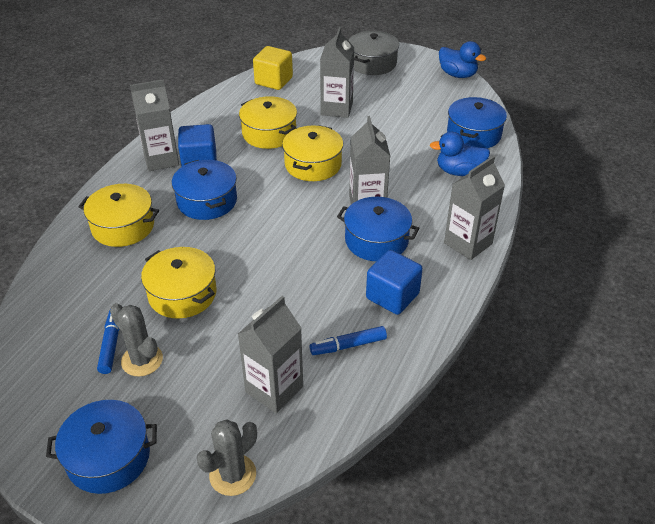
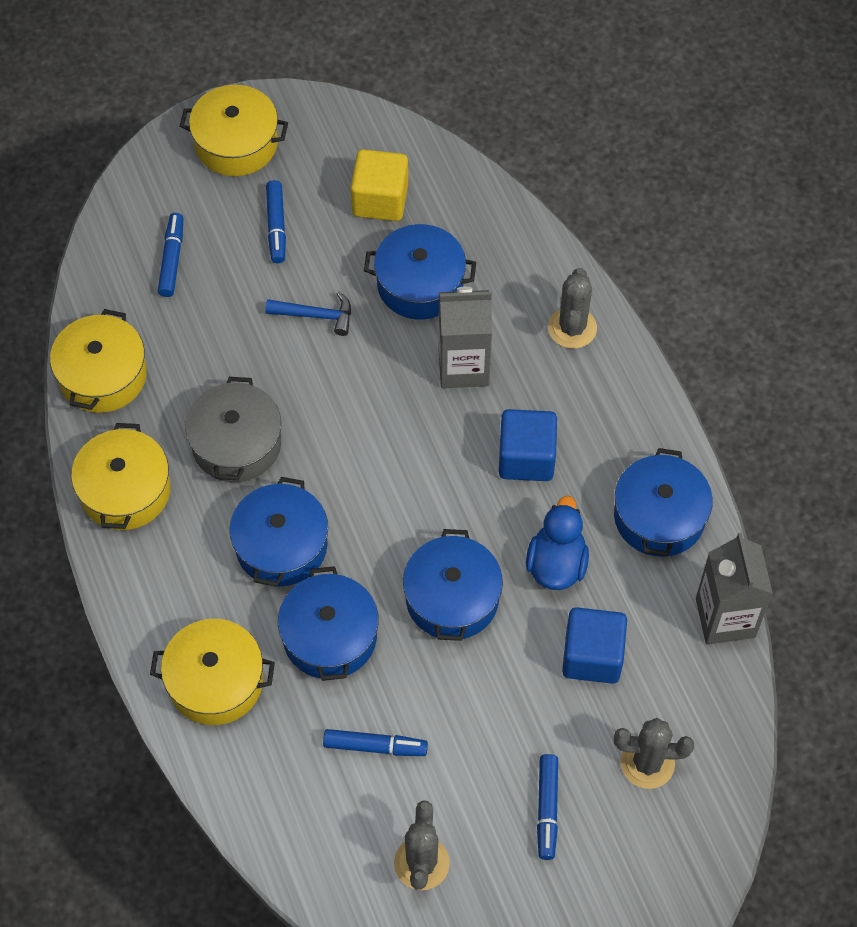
blue duck: 2 -> 1
blue hammer: 0 -> 1
blue marker: 2 -> 4
blue pot: 4 -> 5
grey cactus: 2 -> 3
grey carton: 5 -> 2

